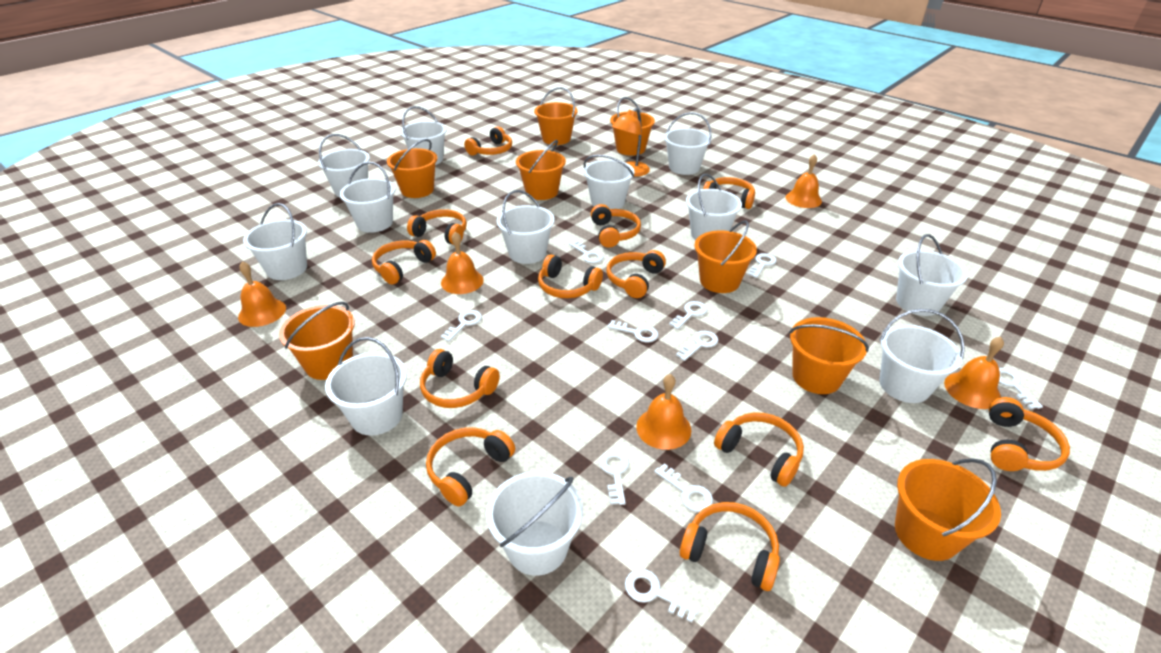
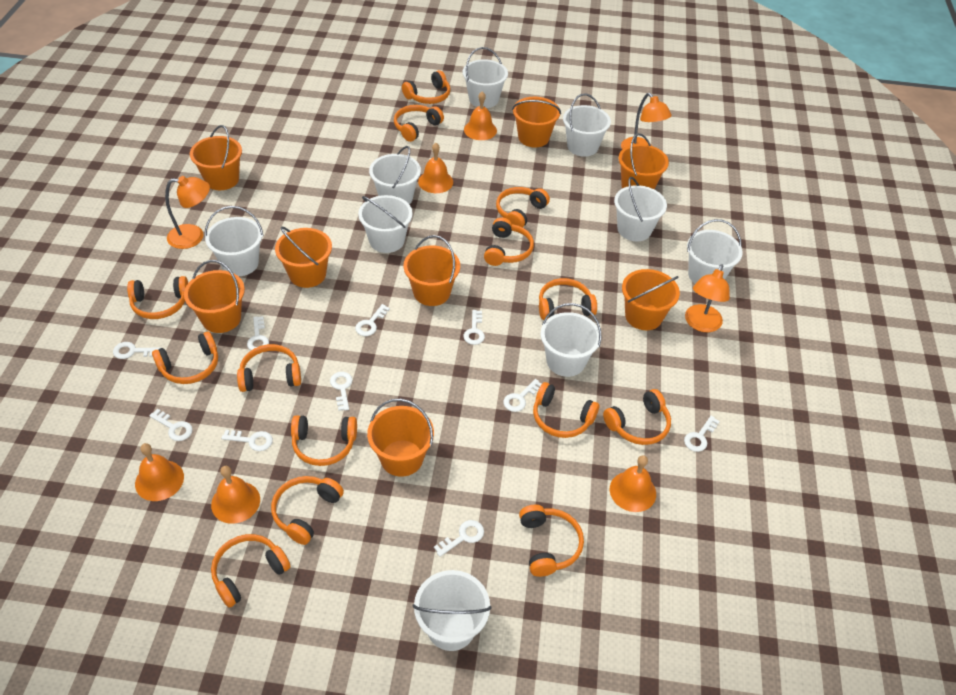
orange headphones: 12 -> 14
orange lamp: 1 -> 3
white bucket: 12 -> 9

